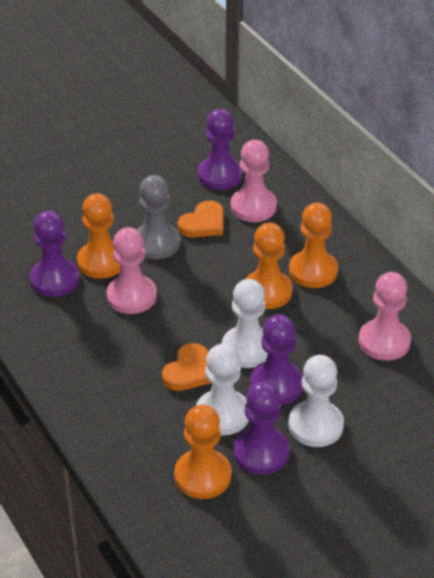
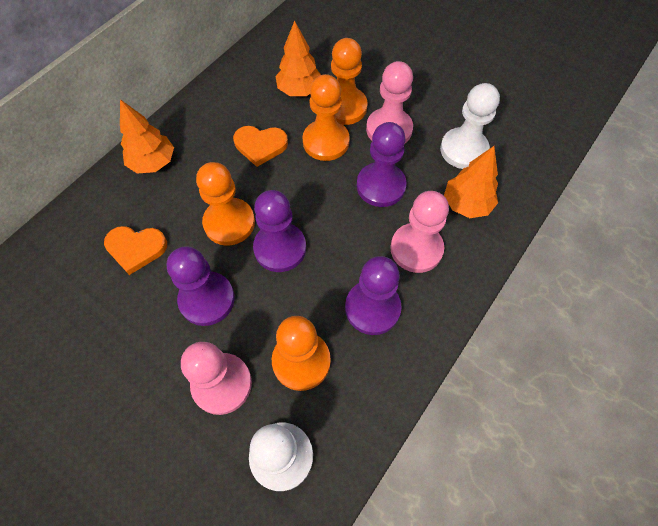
grey pawn: 1 -> 0
orange tree: 0 -> 3
white pawn: 3 -> 2

